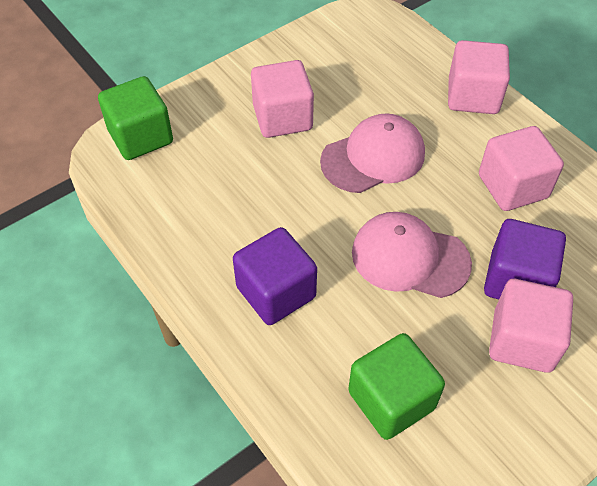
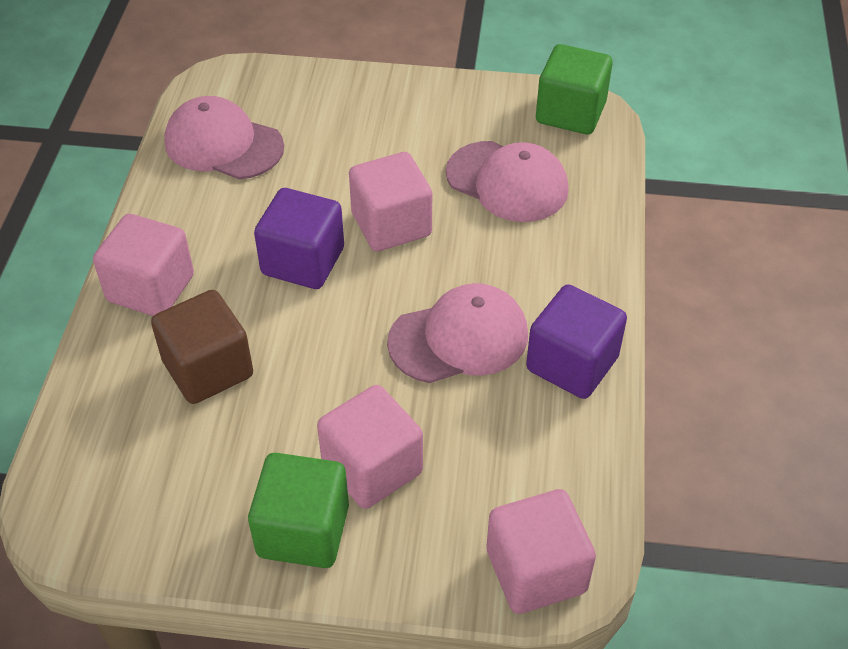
brown cube: 0 -> 1
pink cap: 2 -> 3

